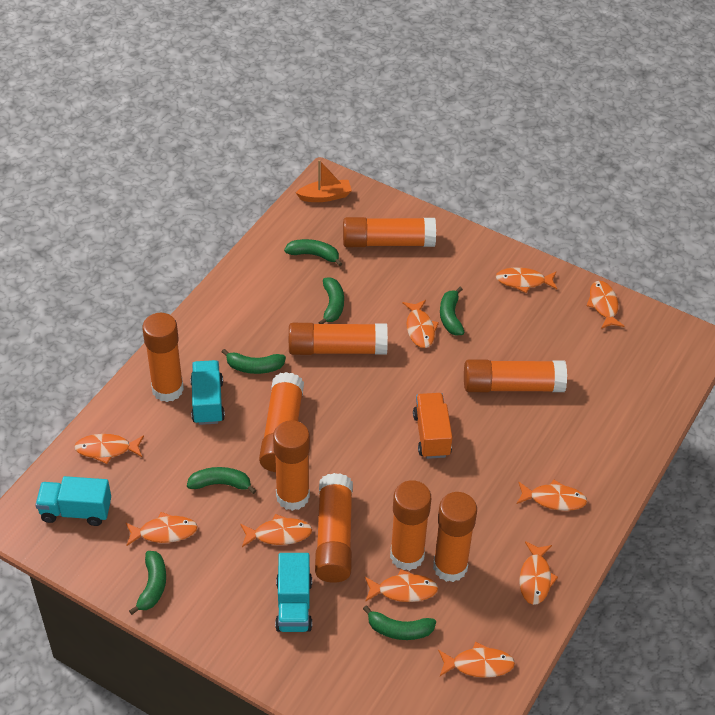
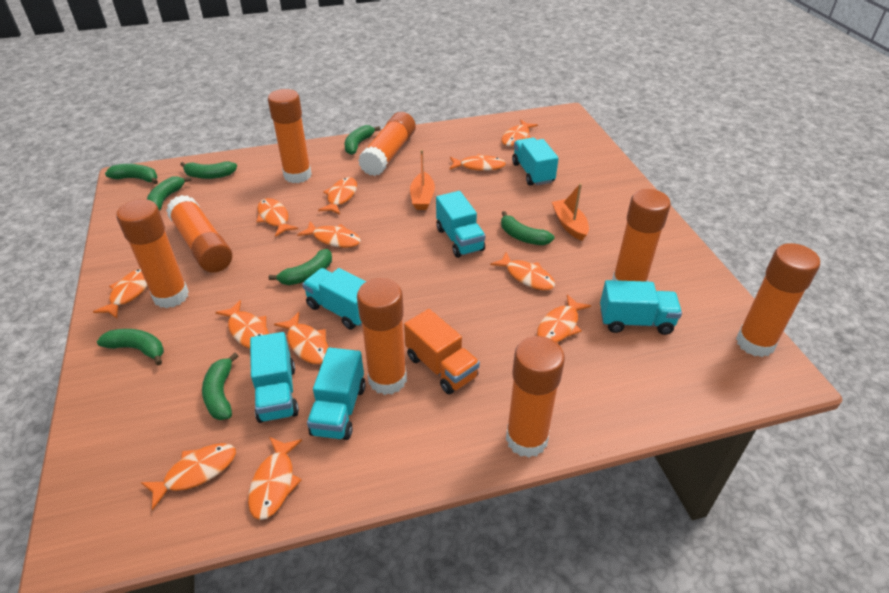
green banana: 7 -> 8
orange boat: 1 -> 2
orange fish: 10 -> 12
orange glue stick: 9 -> 8
turquoise truck: 3 -> 6

